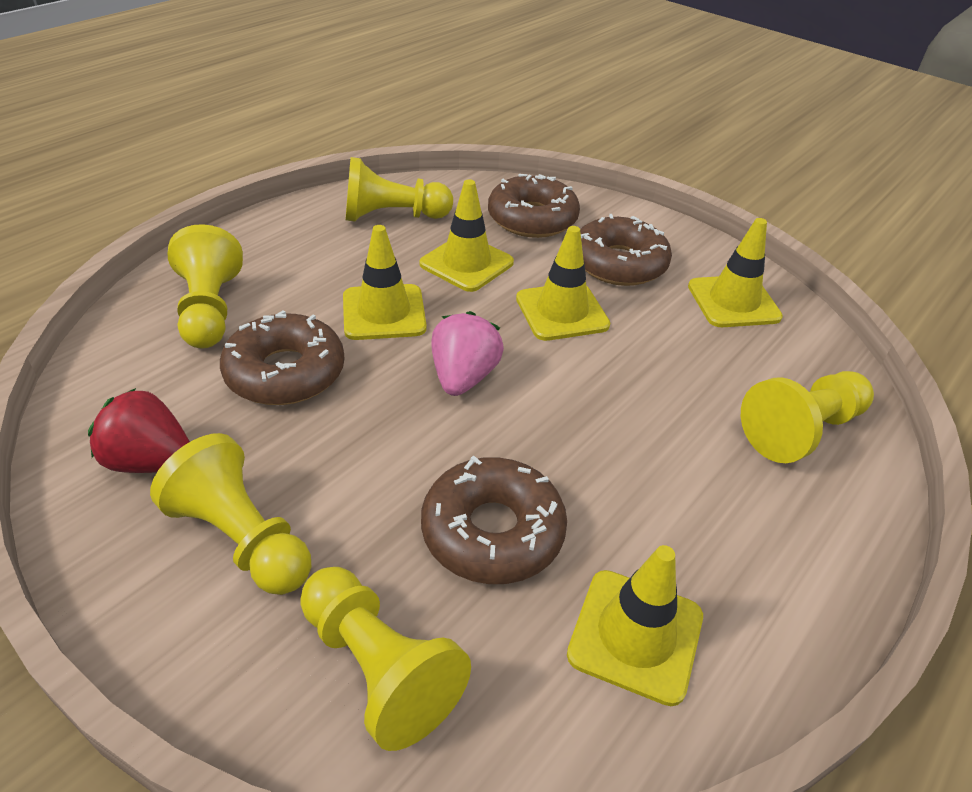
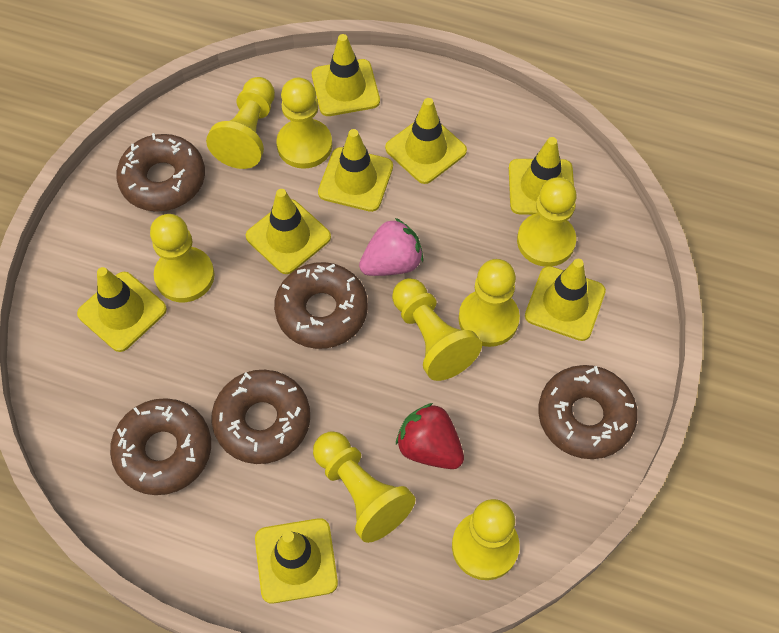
brown donut: 4 -> 5
yellow pawn: 5 -> 8
yellow traffic cone: 5 -> 8

